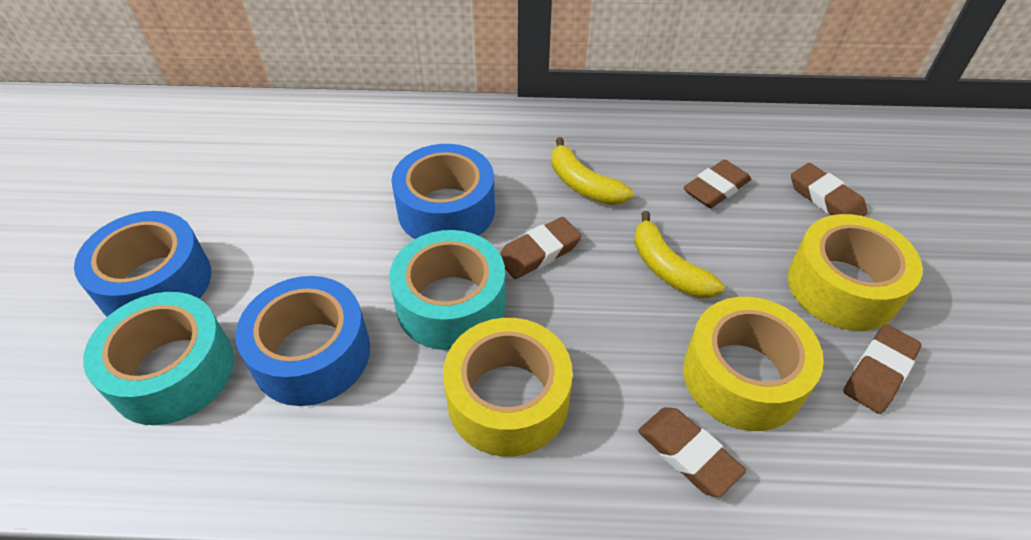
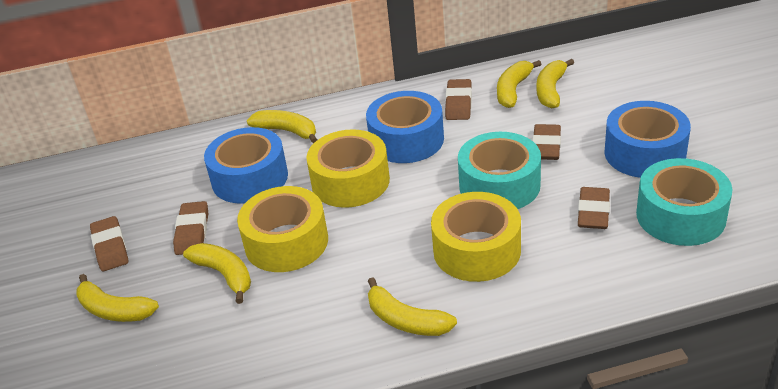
yellow banana: 2 -> 6

